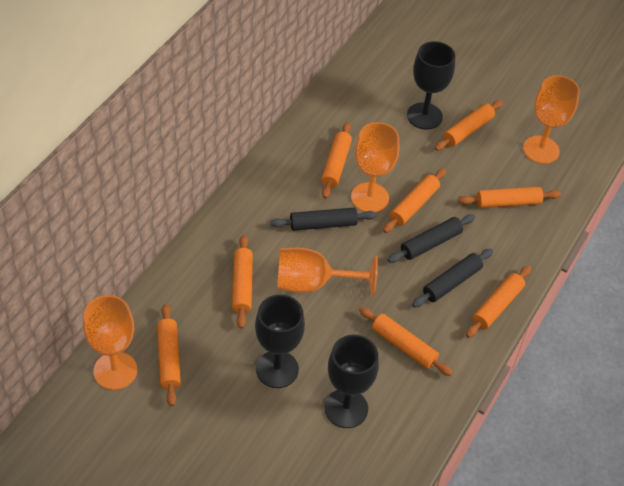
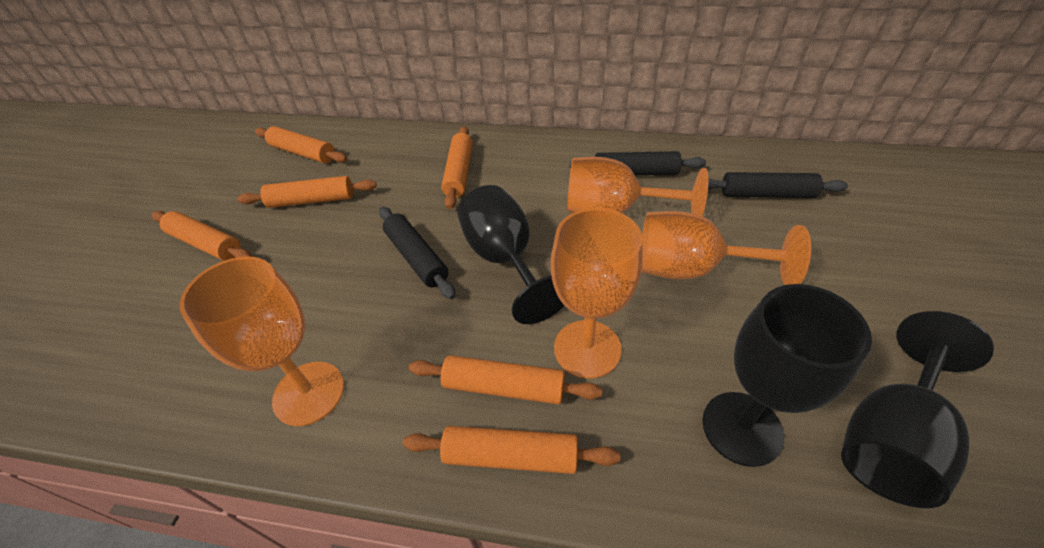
orange rolling pin: 8 -> 6

